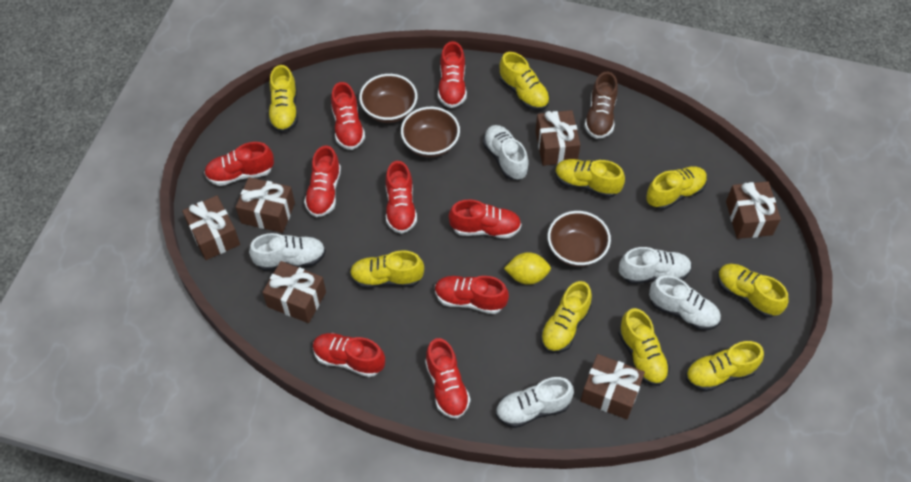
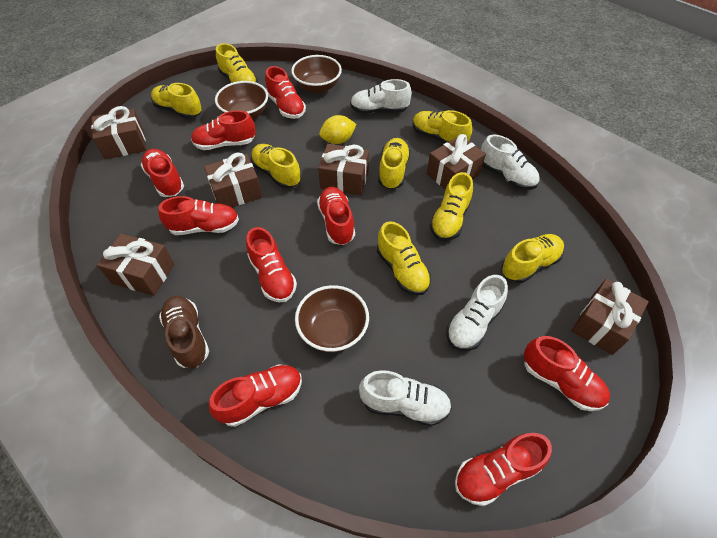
white shoe: 5 -> 4
yellow shoe: 9 -> 8

